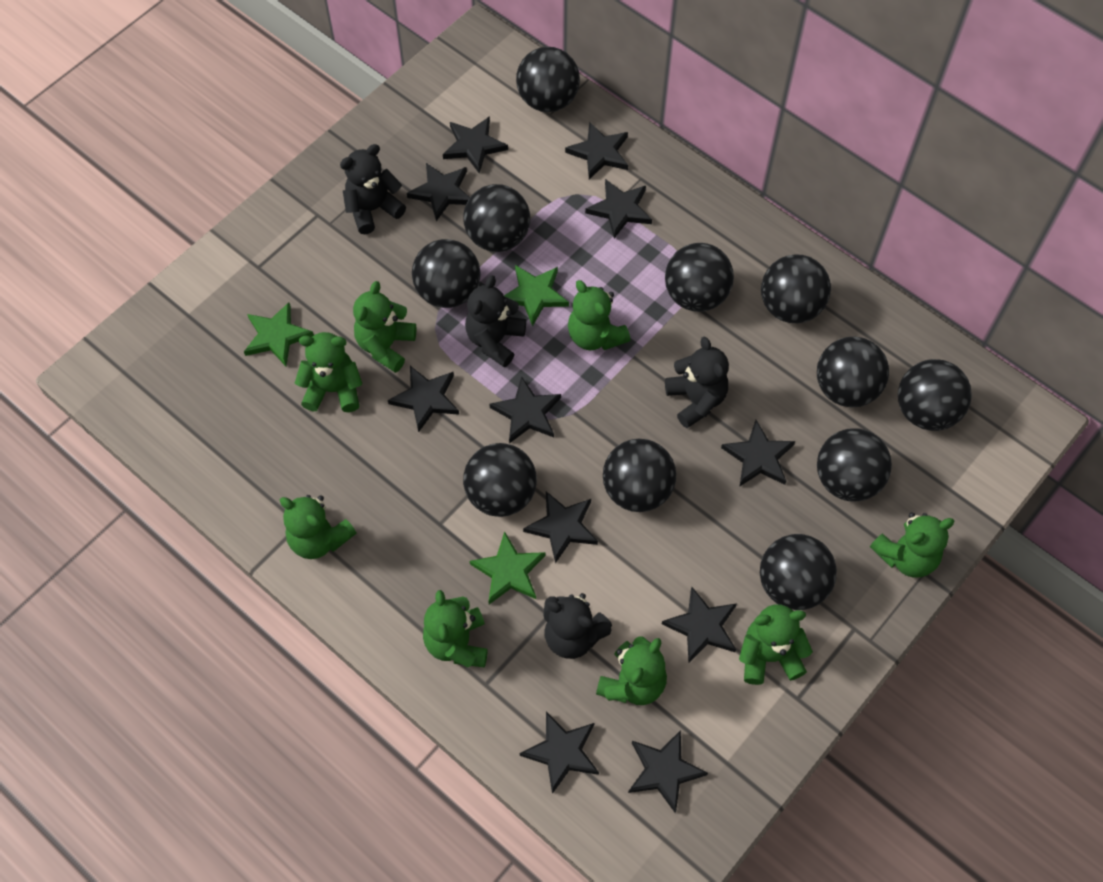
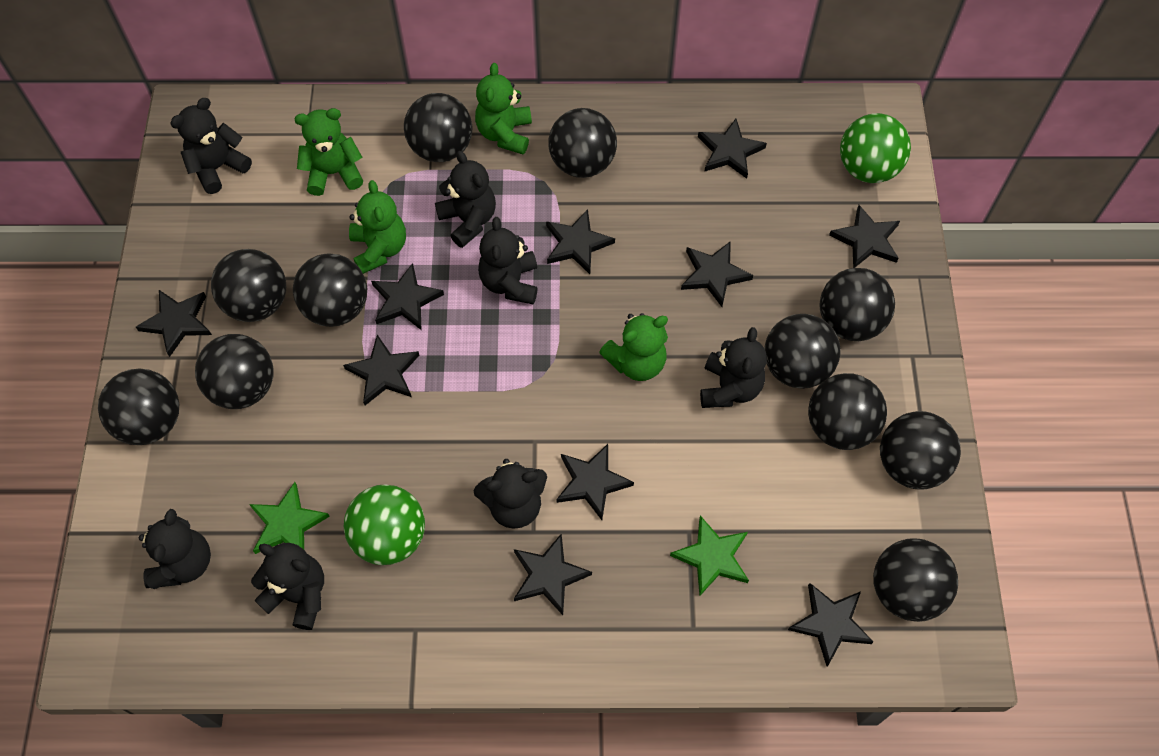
black star: 11 -> 10
black teddy bear: 4 -> 7
green ball: 0 -> 2
green star: 3 -> 2
green teddy bear: 8 -> 4

